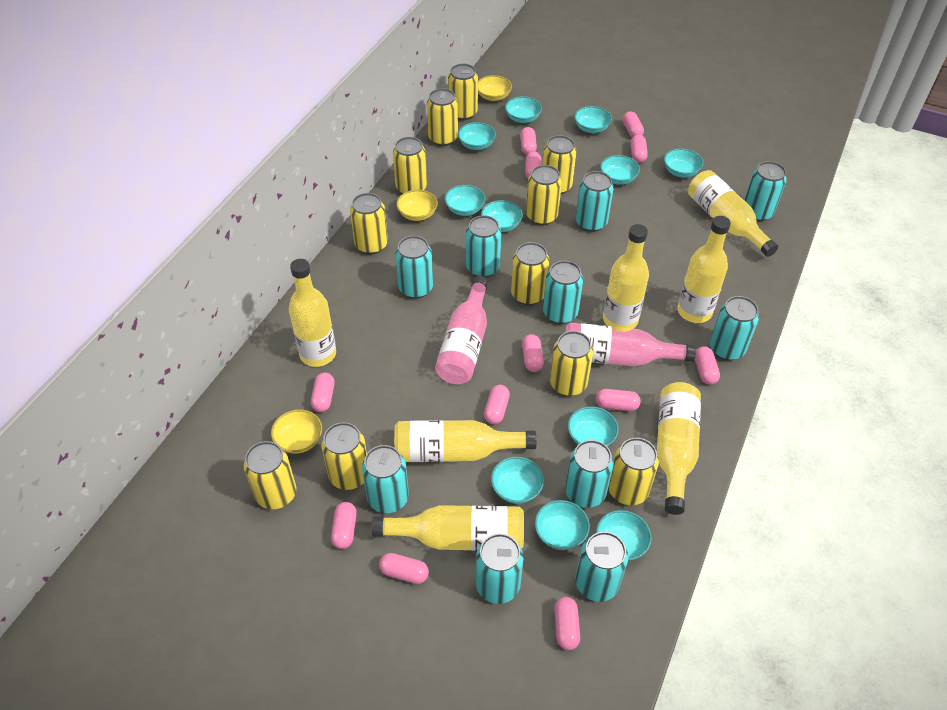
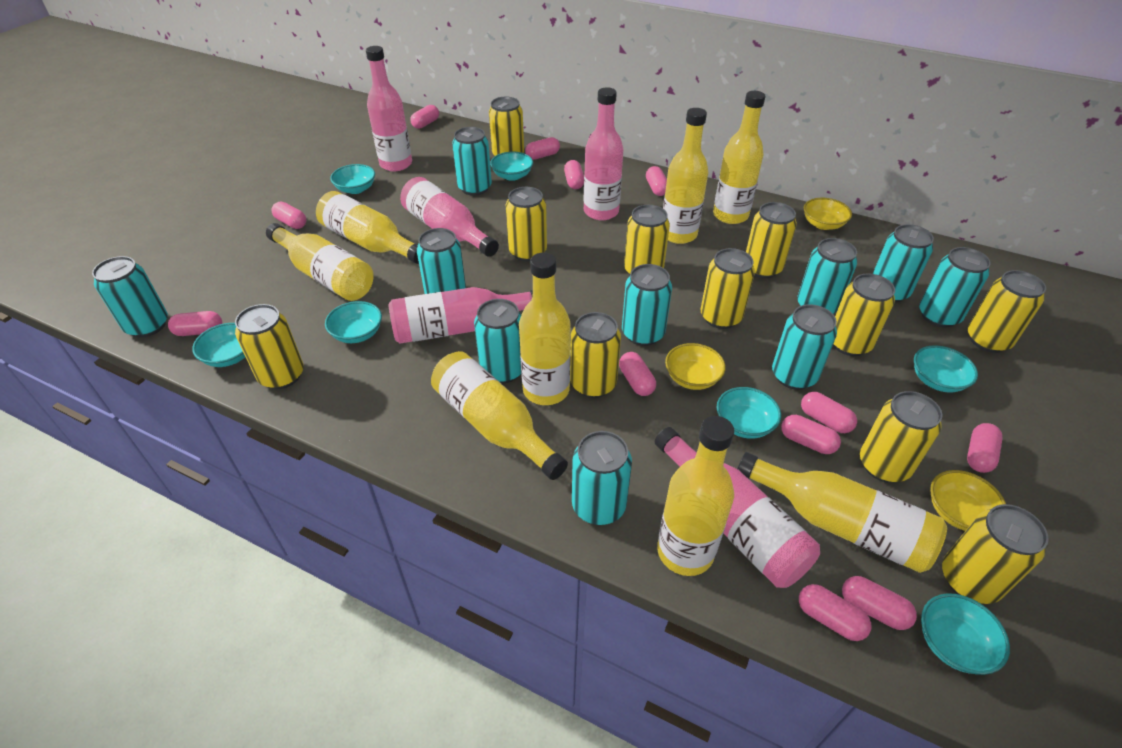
pink bottle: 2 -> 5
turquoise bowl: 11 -> 7
yellow bottle: 7 -> 8

